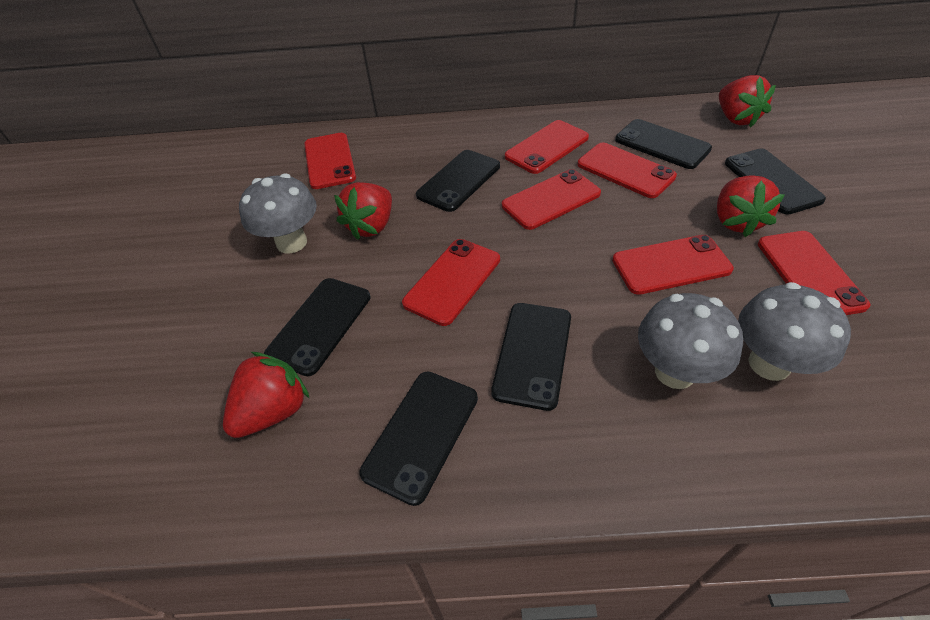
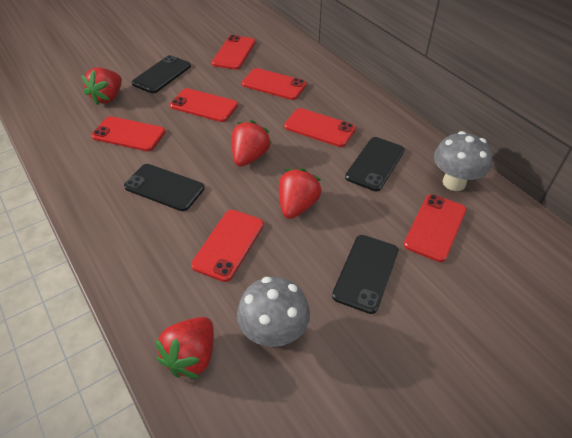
black phone: 6 -> 4
grey mushroom: 3 -> 2

